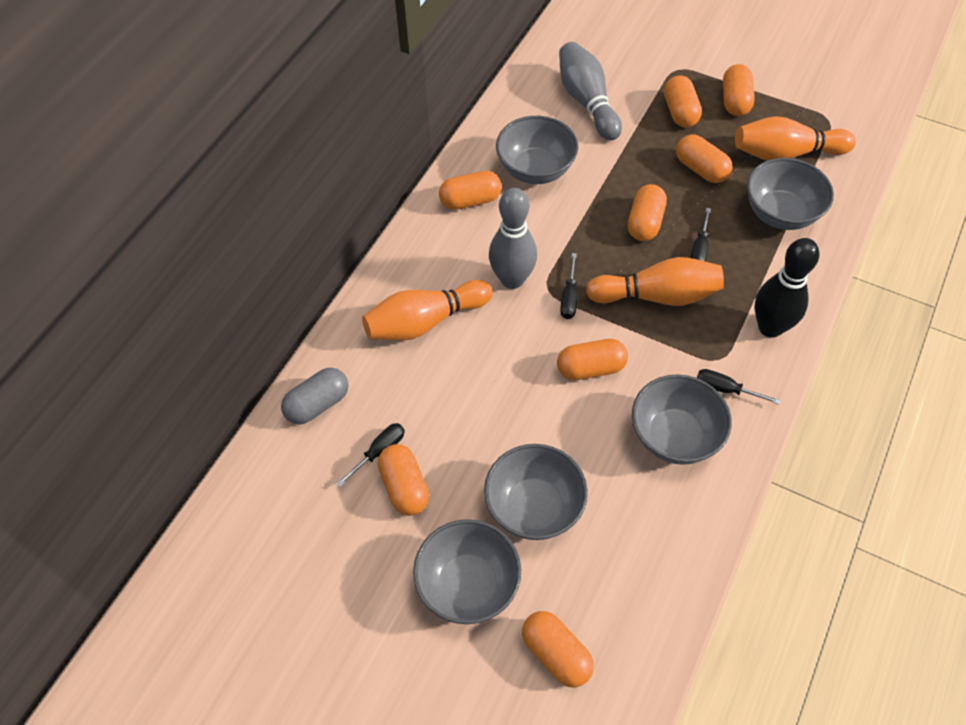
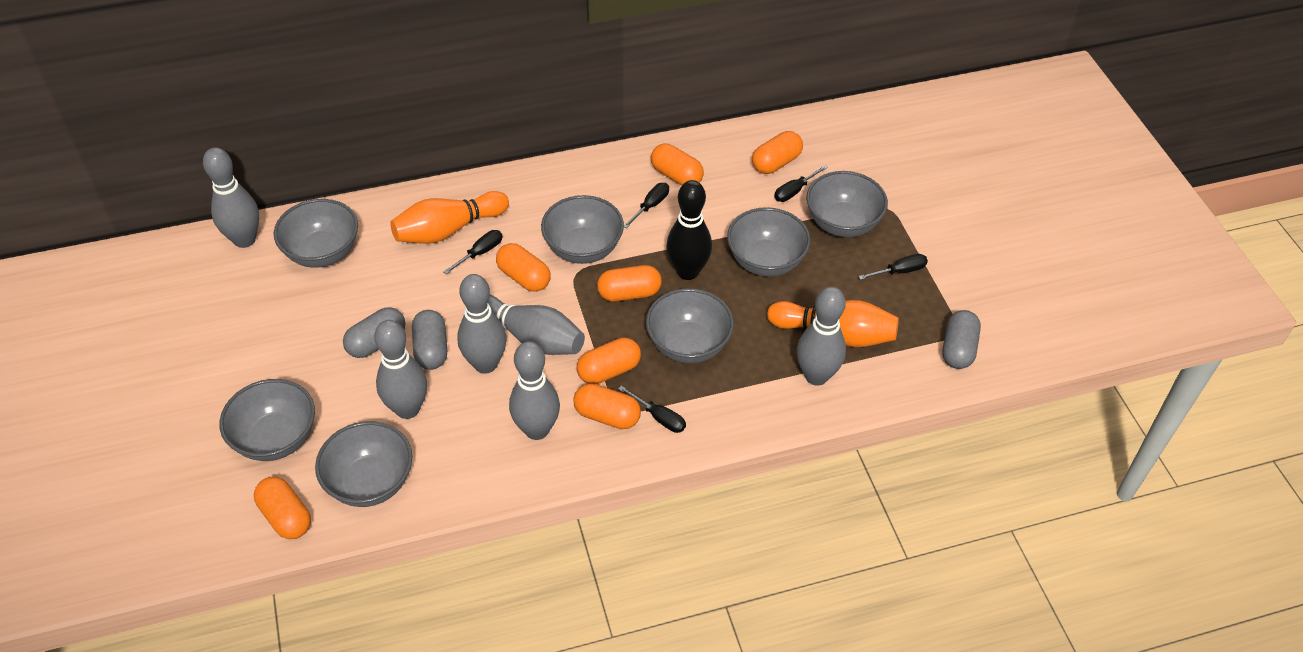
black screwdriver: 4 -> 5
grey bowl: 5 -> 7
grey bowling pin: 2 -> 6
grey capsule: 1 -> 3
orange bowling pin: 3 -> 2
orange capsule: 8 -> 7

